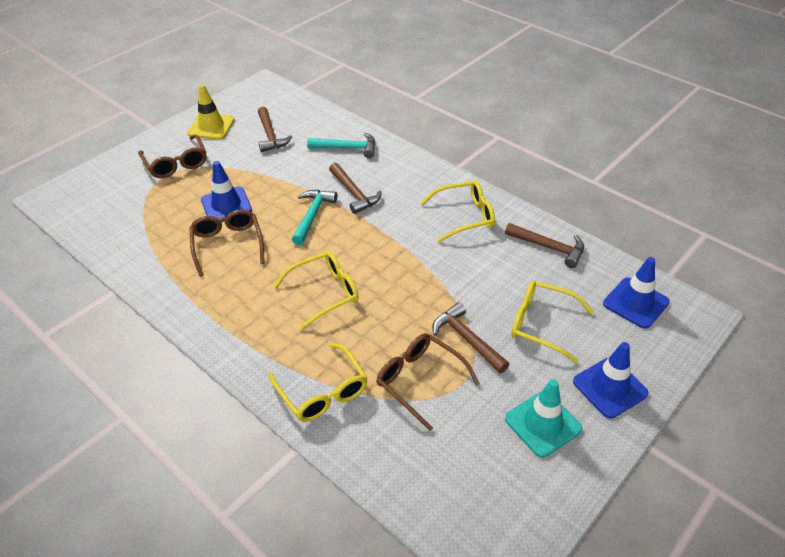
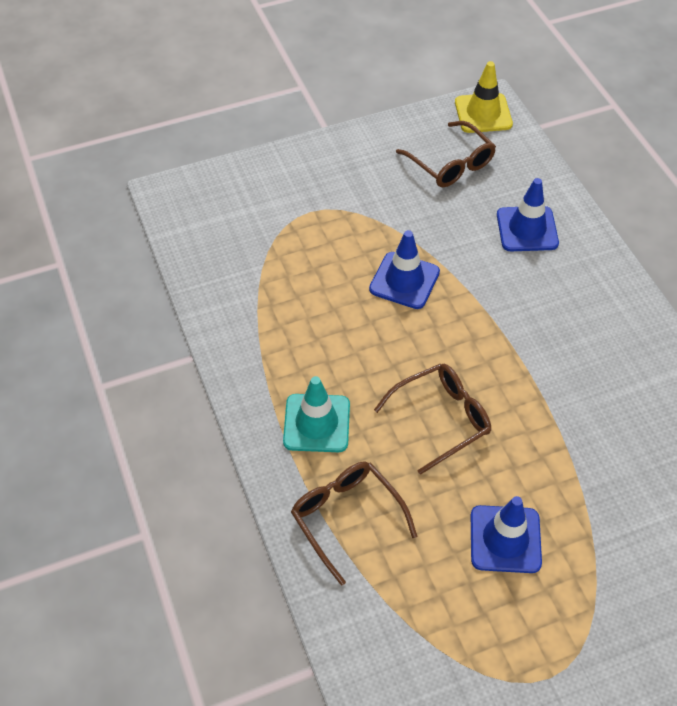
brown hammer: 4 -> 0
turquoise hammer: 2 -> 0
yellow glasses: 4 -> 0

